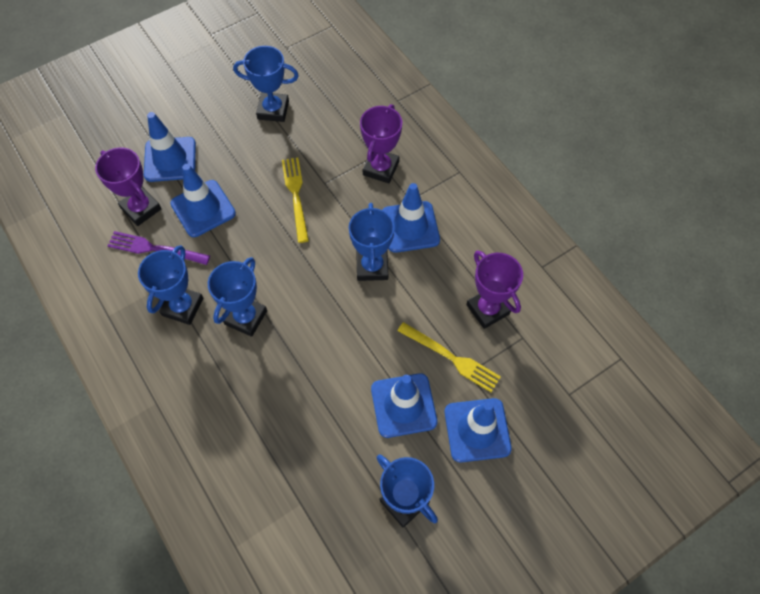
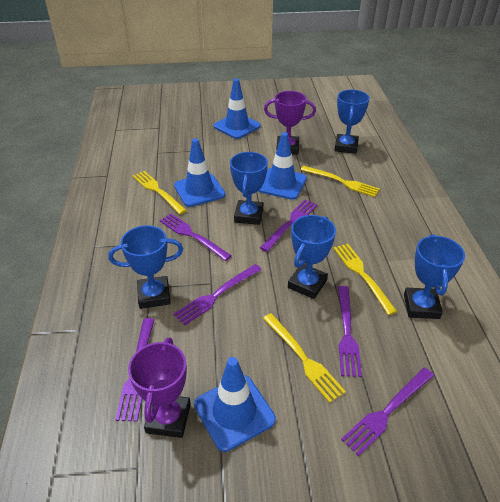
blue traffic cone: 5 -> 4
purple fork: 1 -> 6
purple trophy: 3 -> 2
yellow fork: 2 -> 4

